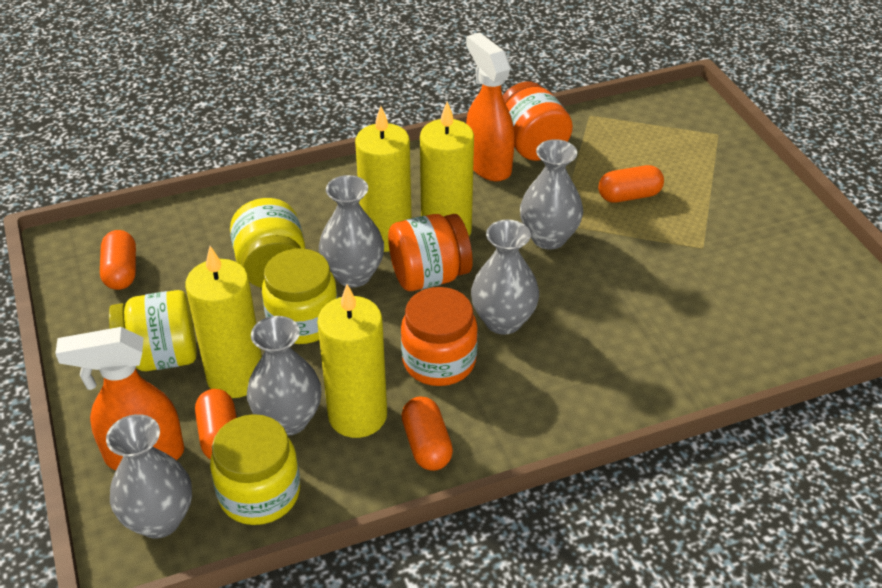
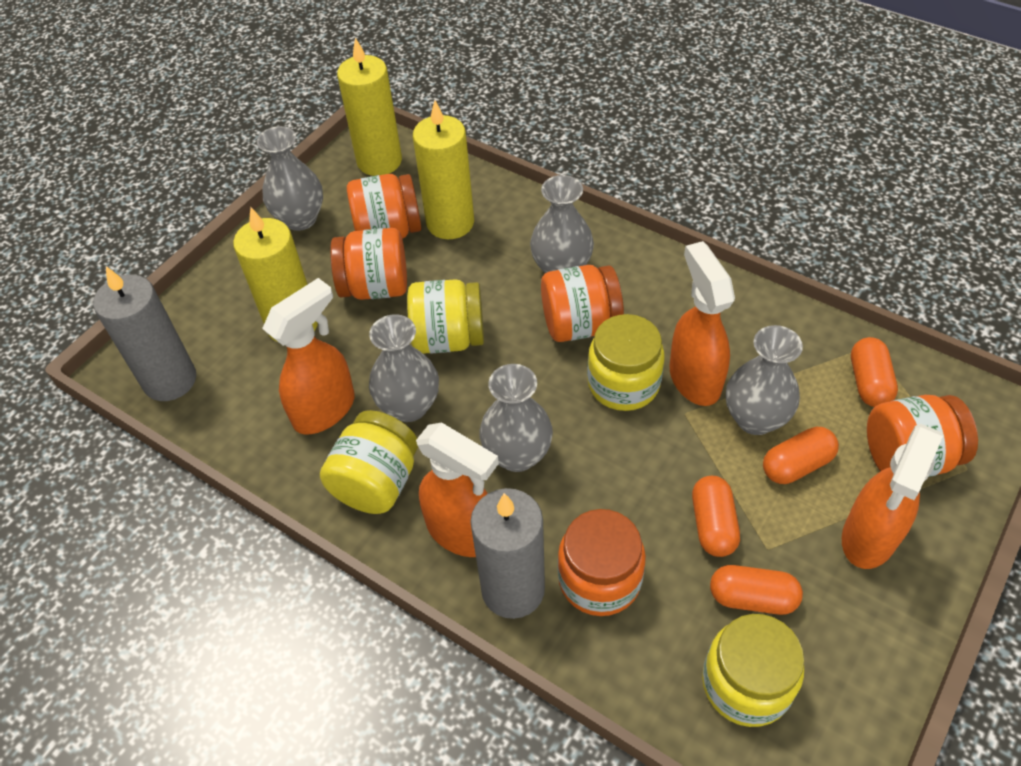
grey candle: 0 -> 2
orange jar: 3 -> 5
orange spray bottle: 2 -> 4
yellow candle: 4 -> 3

